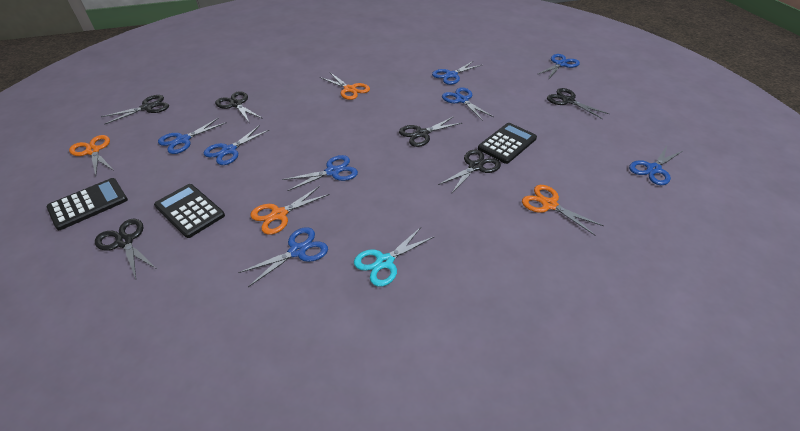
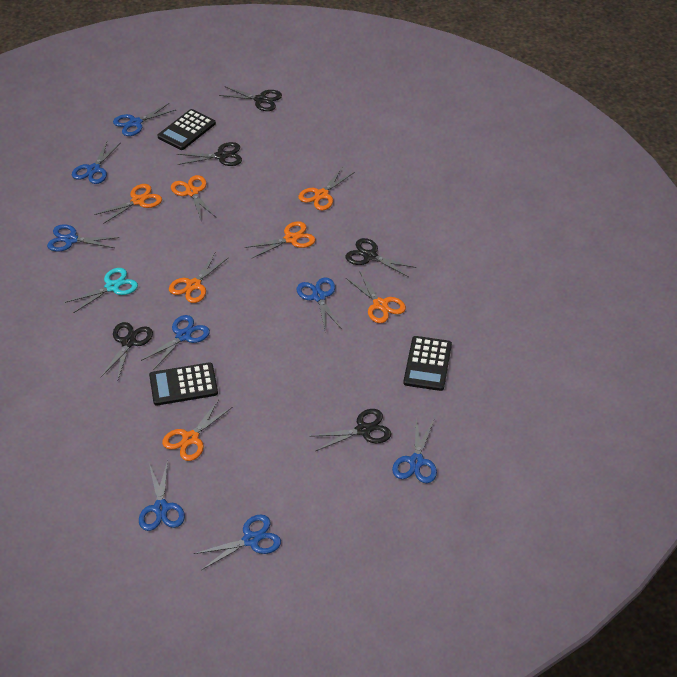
black scissors: 6 -> 5
orange scissors: 4 -> 7

